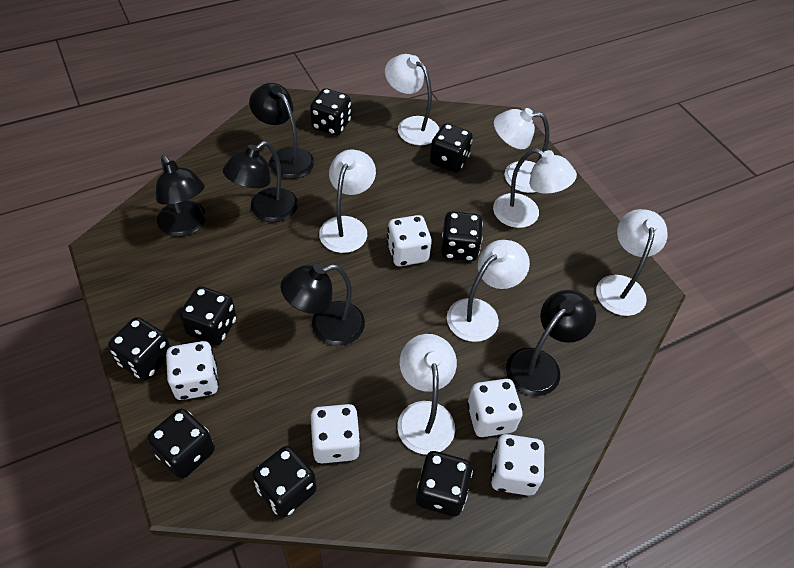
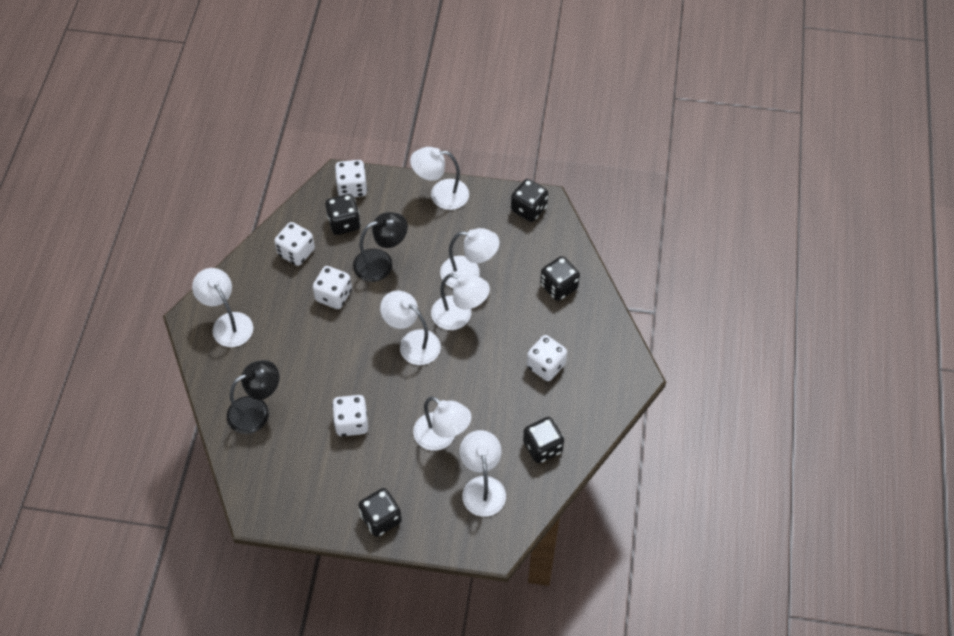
black dice: 8 -> 5
black lamp: 5 -> 2

